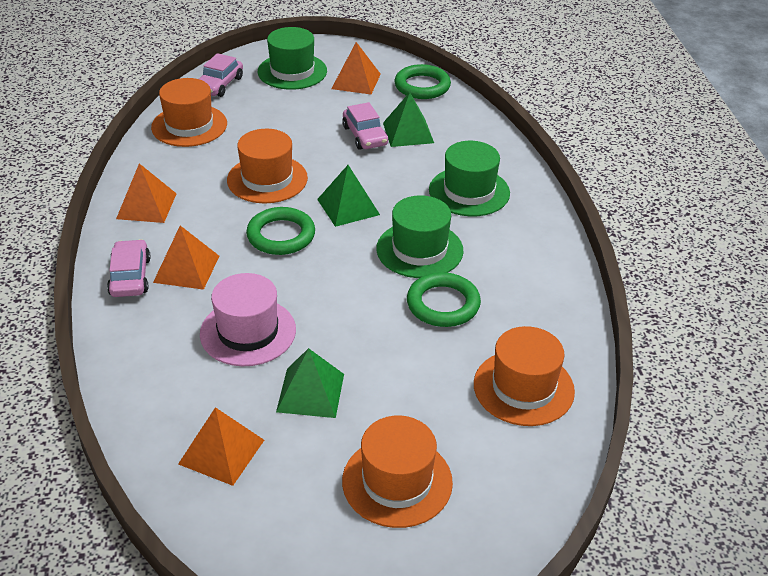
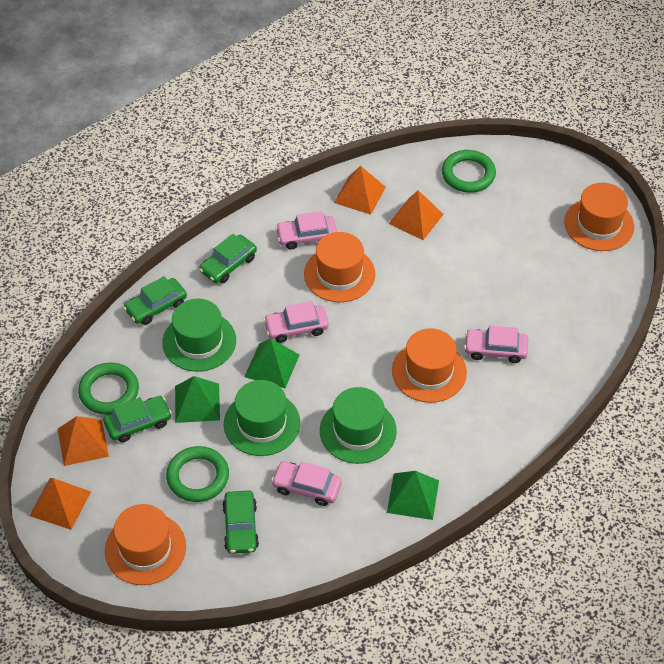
green car: 0 -> 4
pink car: 3 -> 4
pink hat: 1 -> 0

